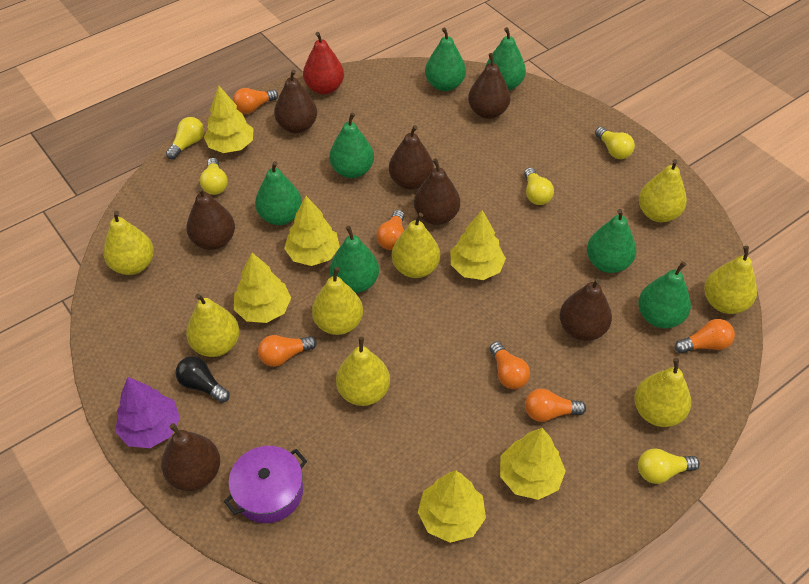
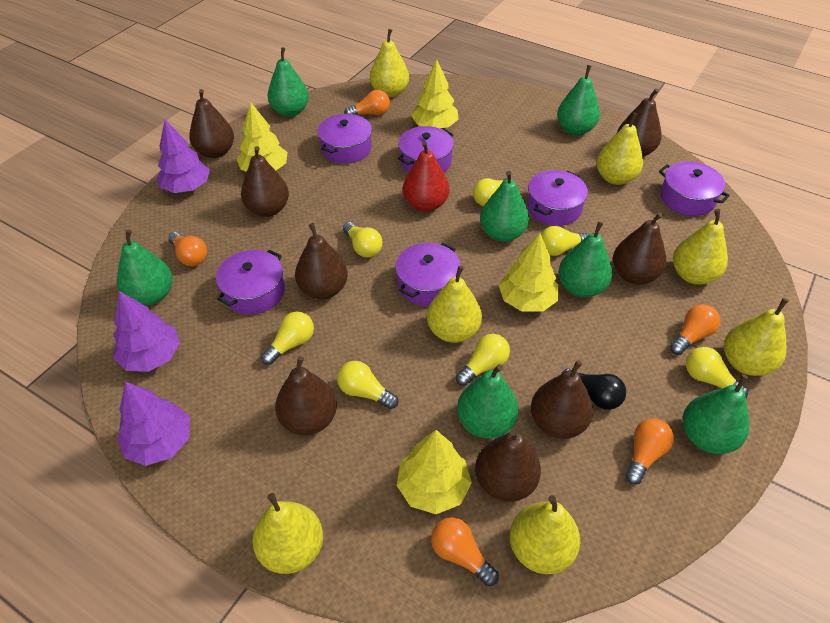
brown pear: 7 -> 8
orange light bulb: 6 -> 5
purple pot: 1 -> 6
purple tree: 1 -> 3
yellow light bulb: 5 -> 7
yellow pear: 8 -> 7
yellow tree: 6 -> 4

